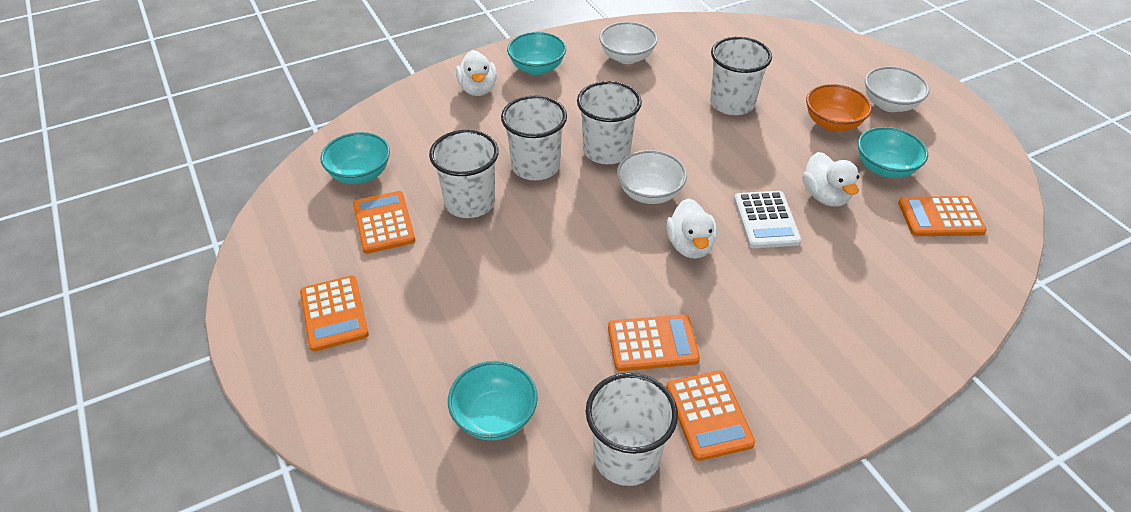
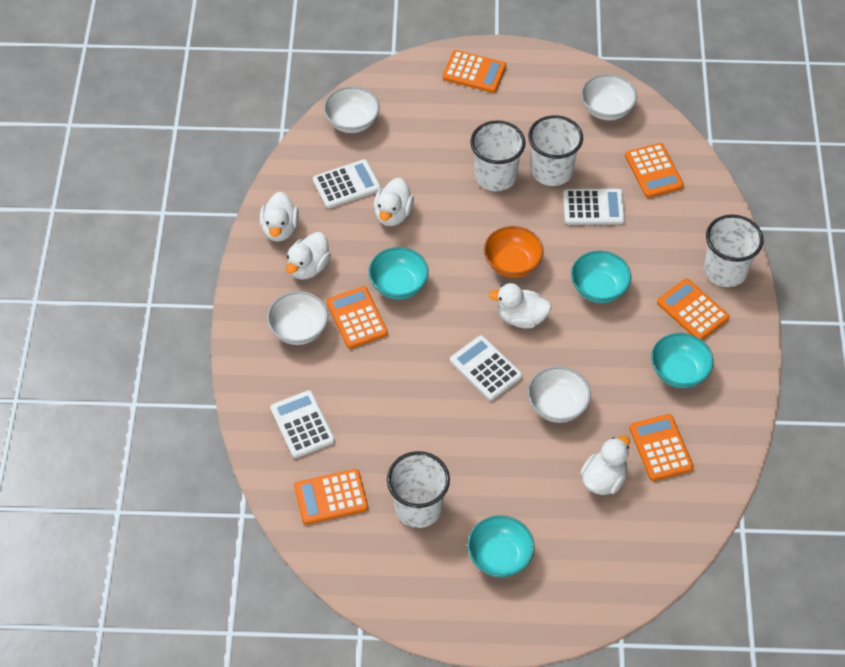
orange calculator: 5 -> 6
white bowl: 3 -> 4
white calculator: 1 -> 4
white cup: 5 -> 4
white duck: 3 -> 5

